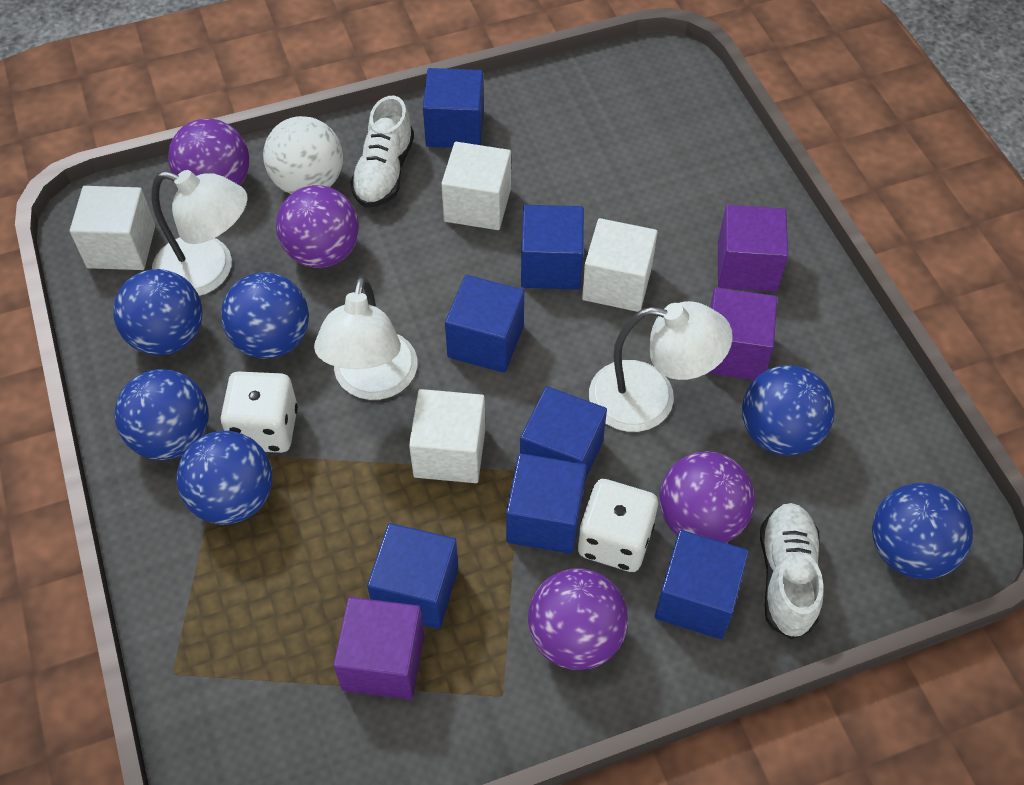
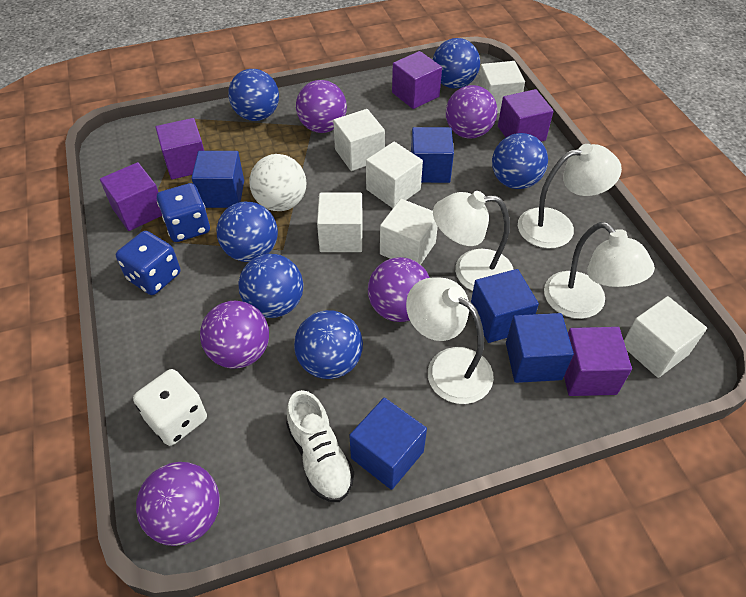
blue cube: 7 -> 5
blue dice: 0 -> 2
purple ball: 4 -> 5
purple cube: 3 -> 5
white cube: 4 -> 6
white dice: 2 -> 1
white lamp: 3 -> 4
white shoe: 2 -> 1

